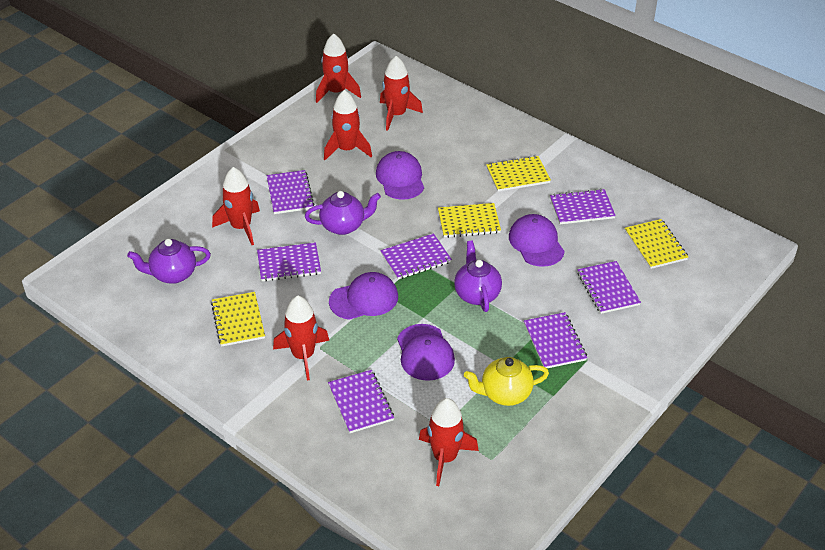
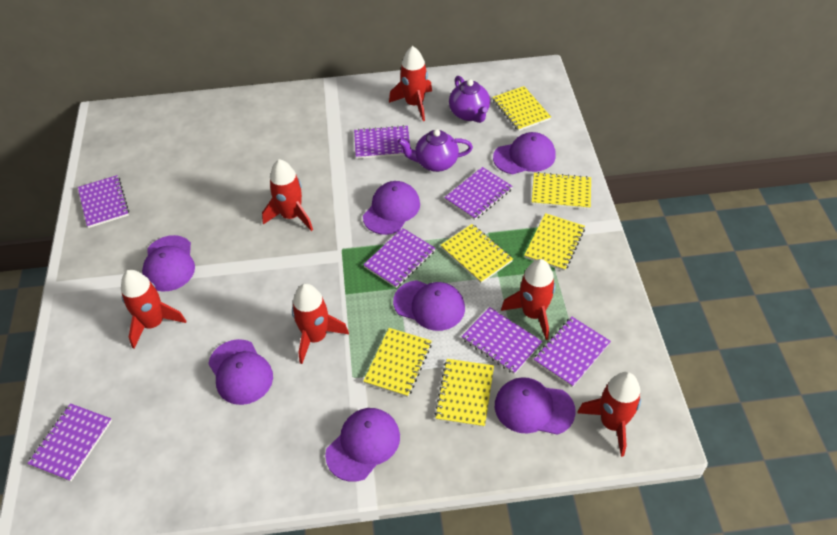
purple cap: 4 -> 7
purple teapot: 3 -> 2
yellow notebook: 4 -> 6
yellow teapot: 1 -> 0

